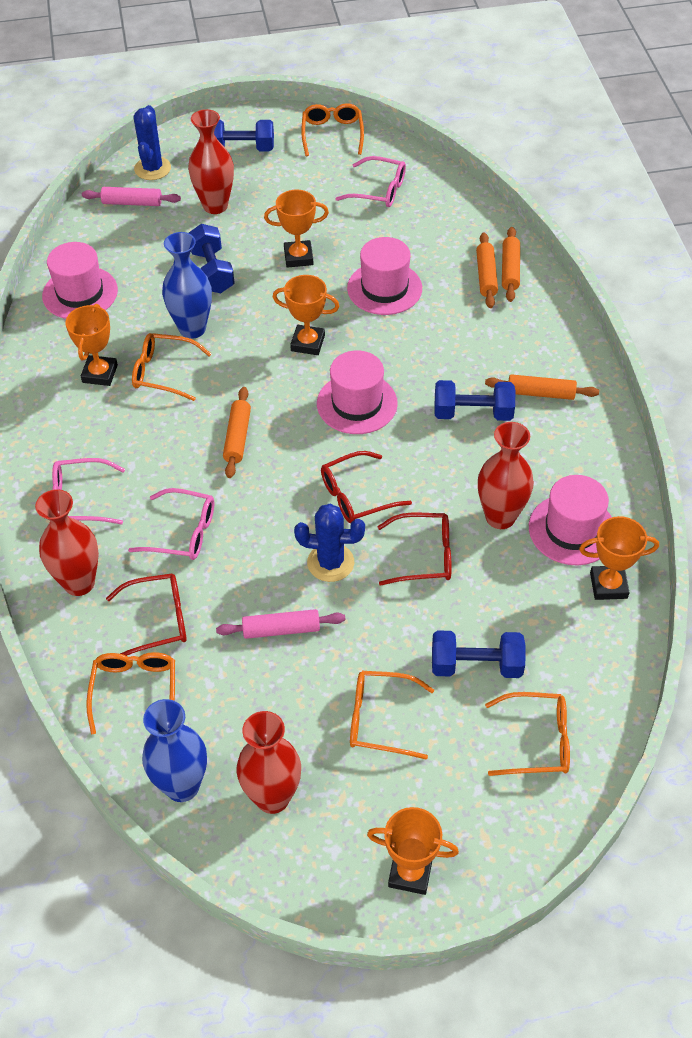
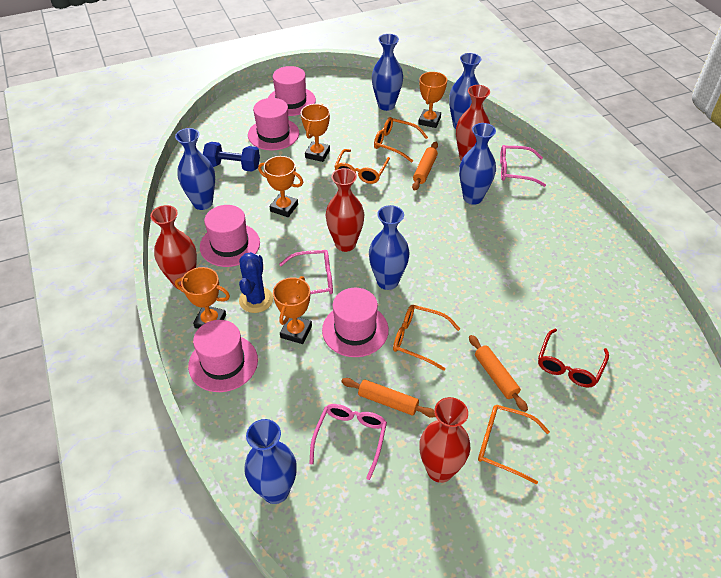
blue cactus: 2 -> 1
blue dumbbell: 4 -> 1
blue vase: 2 -> 6
orange glasses: 5 -> 4
orange rolling pin: 4 -> 3
pink hat: 4 -> 5
pink rolling pin: 2 -> 0
red glasses: 3 -> 1

